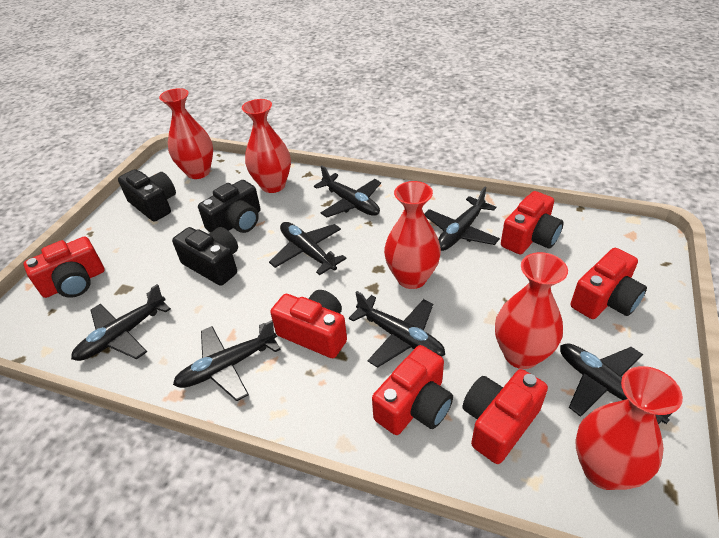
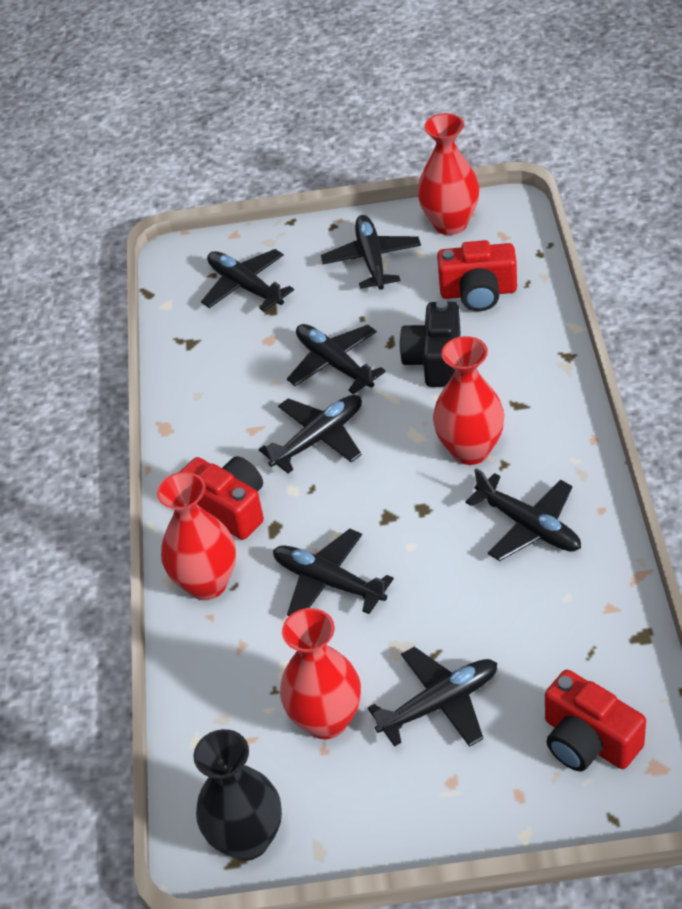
black camera: 3 -> 1
black vase: 0 -> 1
red camera: 6 -> 3
red vase: 5 -> 4

